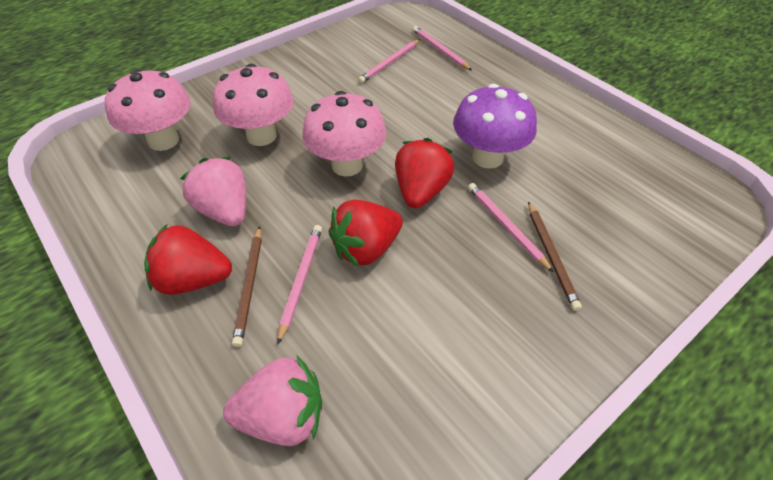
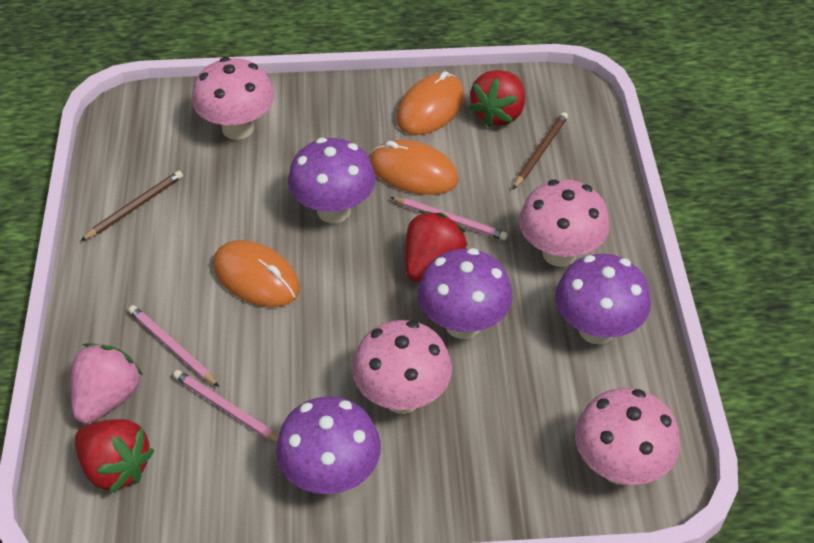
orange mouse: 0 -> 3
pink mushroom: 3 -> 4
pink pencil: 4 -> 3
pink strawberry: 2 -> 1
purple mushroom: 1 -> 4

